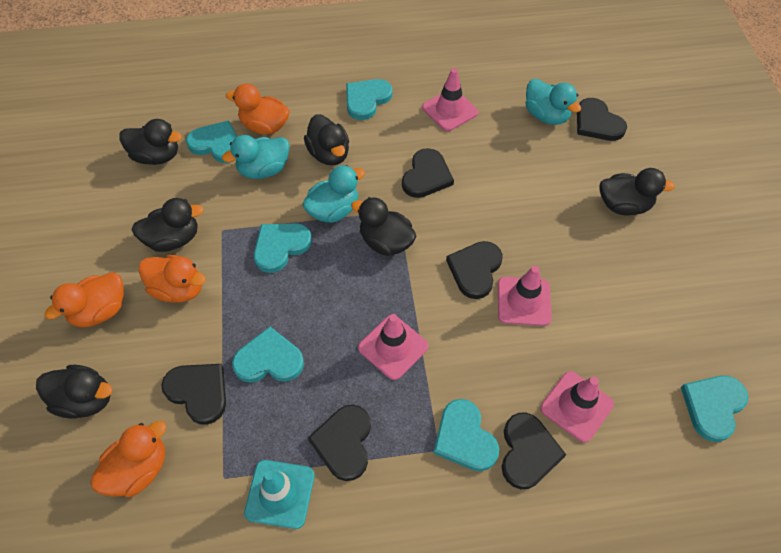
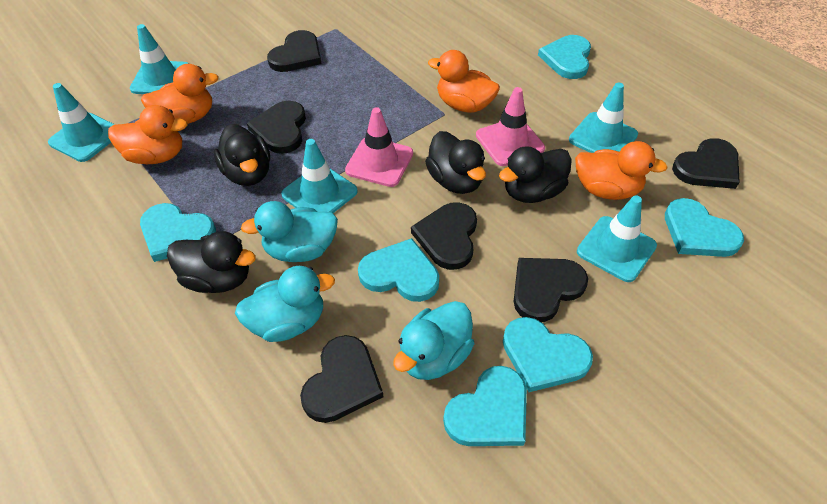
black duck: 6 -> 4
pink traffic cone: 4 -> 2
turquoise traffic cone: 1 -> 5

